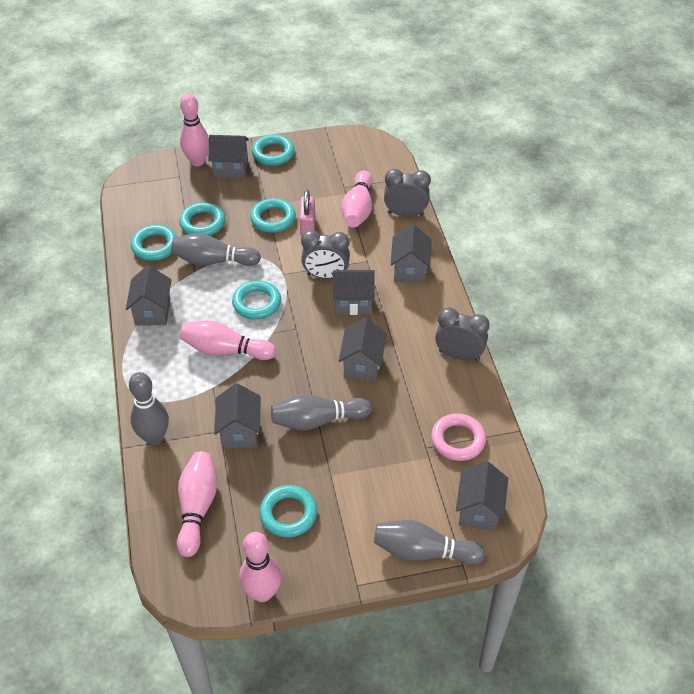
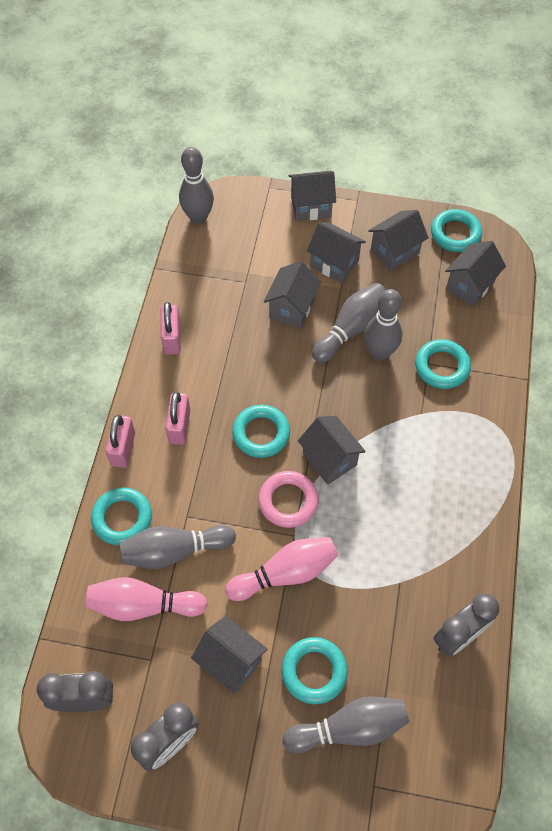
grey bowling pin: 4 -> 5
pink bowling pin: 5 -> 2
pink padlock: 1 -> 3
turquoise ring: 6 -> 5

